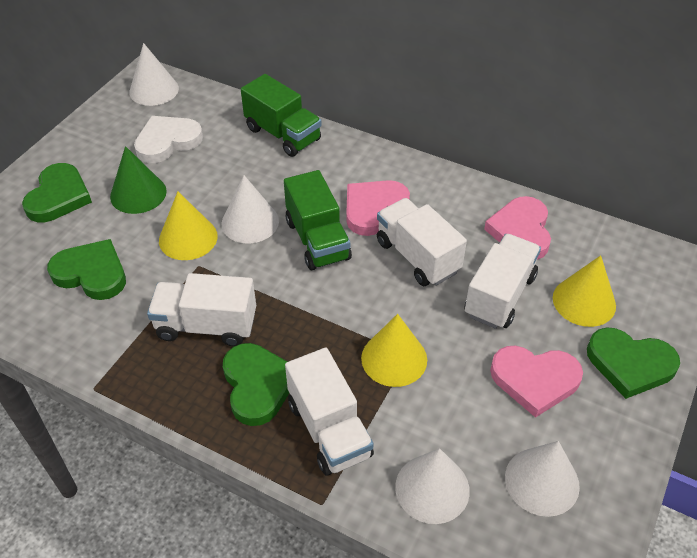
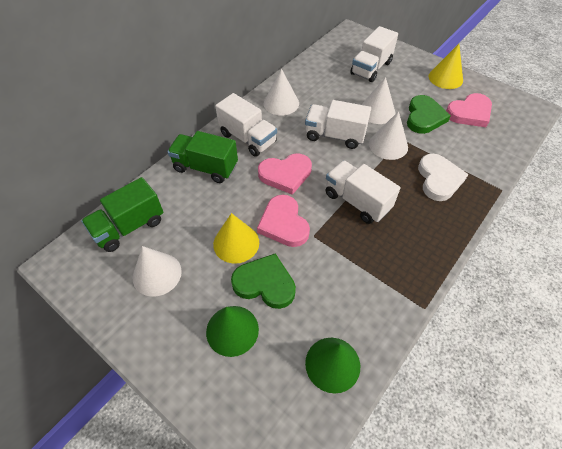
green cone: 1 -> 2
green heart: 4 -> 2
yellow cone: 3 -> 2

